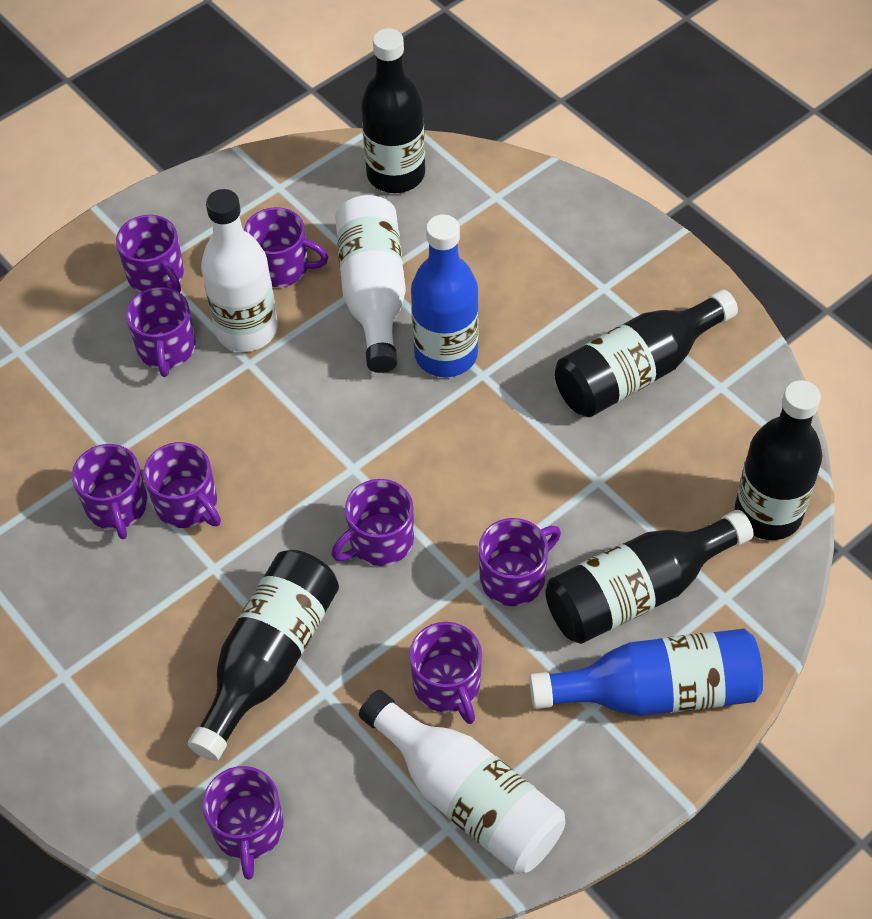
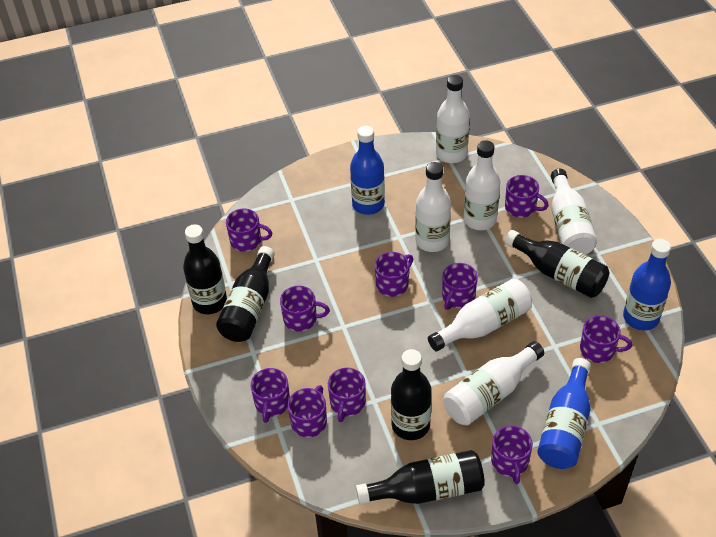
blue bottle: 2 -> 3
purple mug: 9 -> 10
white bottle: 3 -> 6

